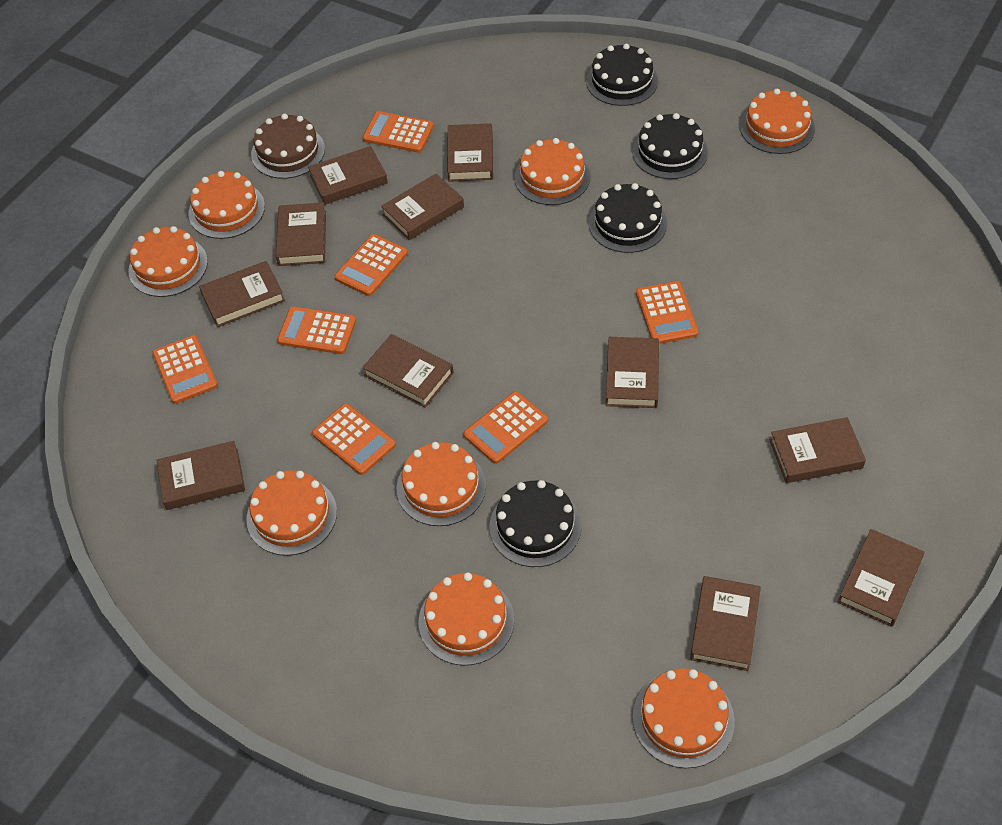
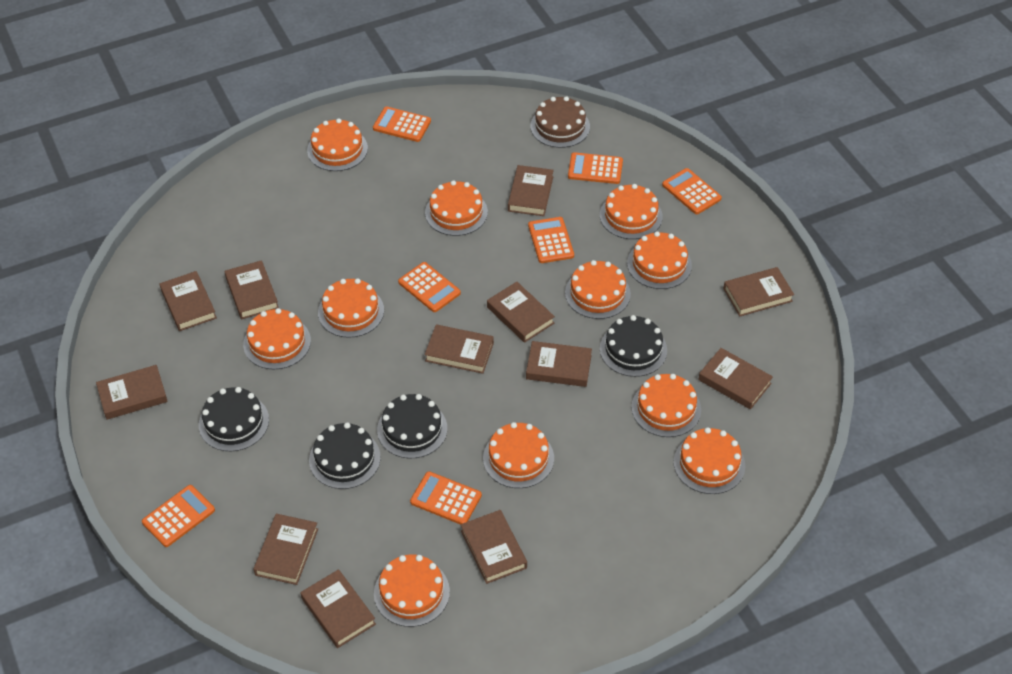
brown book: 11 -> 12
orange cake: 8 -> 11

